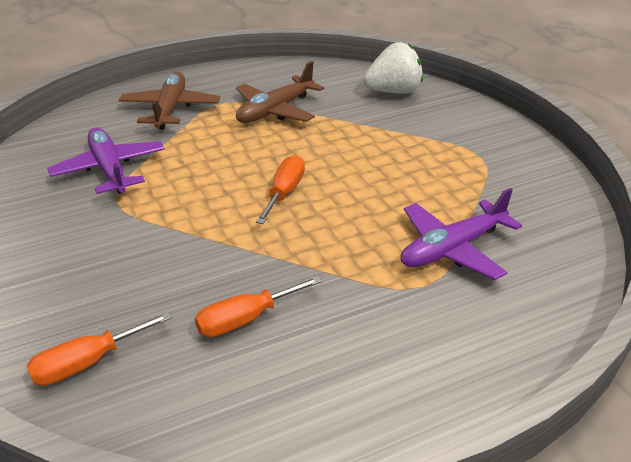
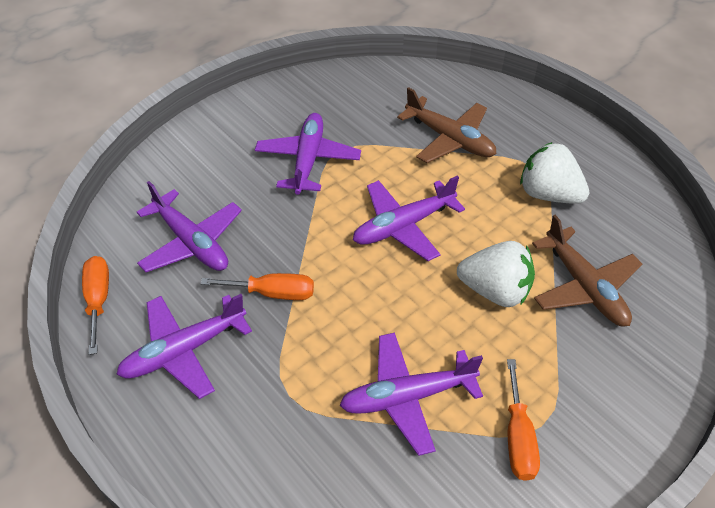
purple plane: 2 -> 5
white strawberry: 1 -> 2

